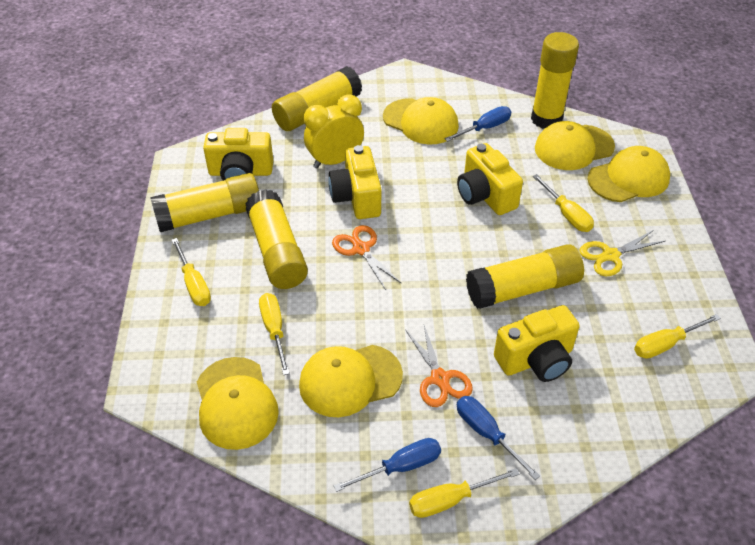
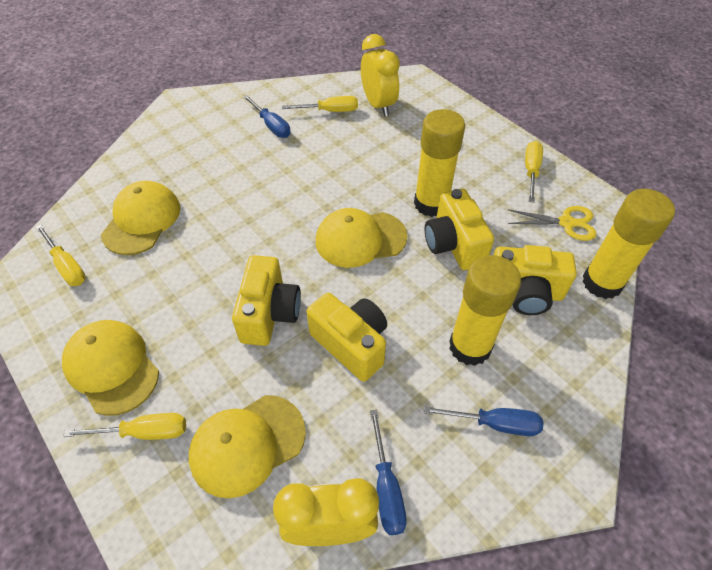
orange scissors: 2 -> 0
yellow cap: 5 -> 4
yellow clock: 1 -> 2
yellow glue stick: 5 -> 3
yellow screwdriver: 5 -> 4

